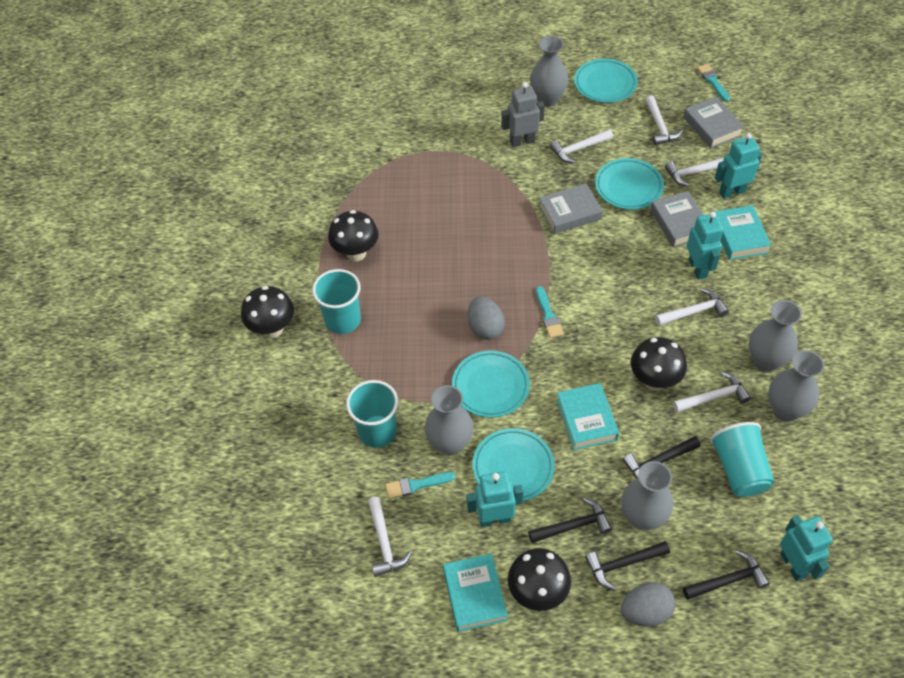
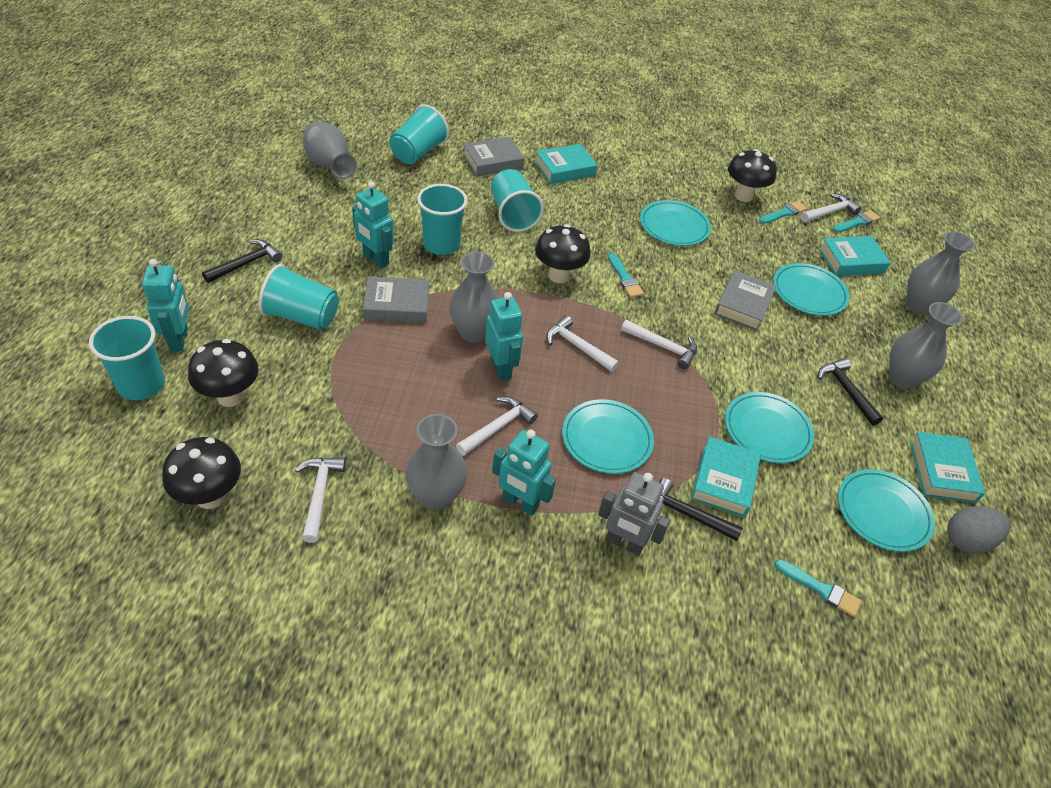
black hammer: 4 -> 3
grey egg: 2 -> 1
turquoise book: 3 -> 4
turquoise brush: 3 -> 4
turquoise cup: 3 -> 5
turquoise plate: 4 -> 5
white hammer: 6 -> 5

